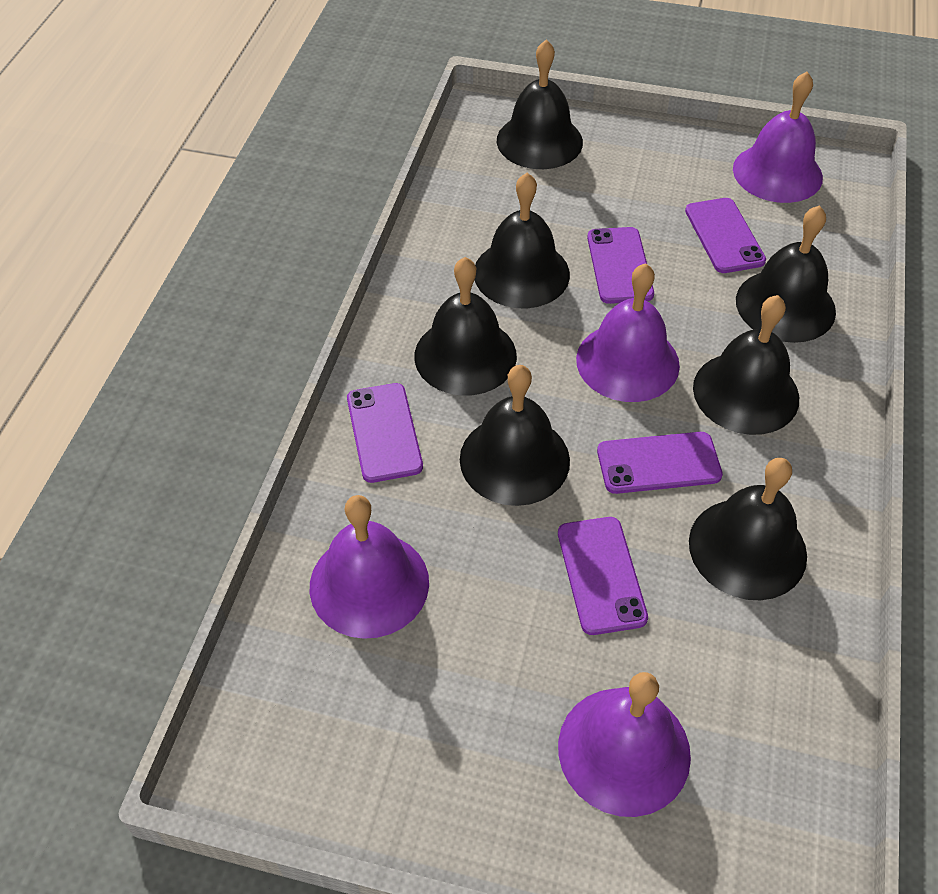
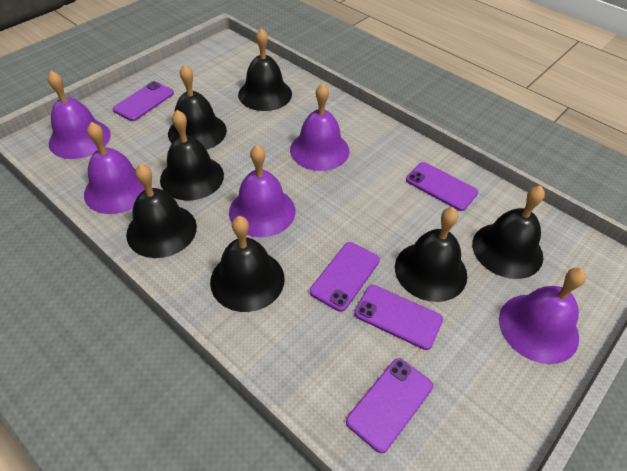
purple bell: 4 -> 5

